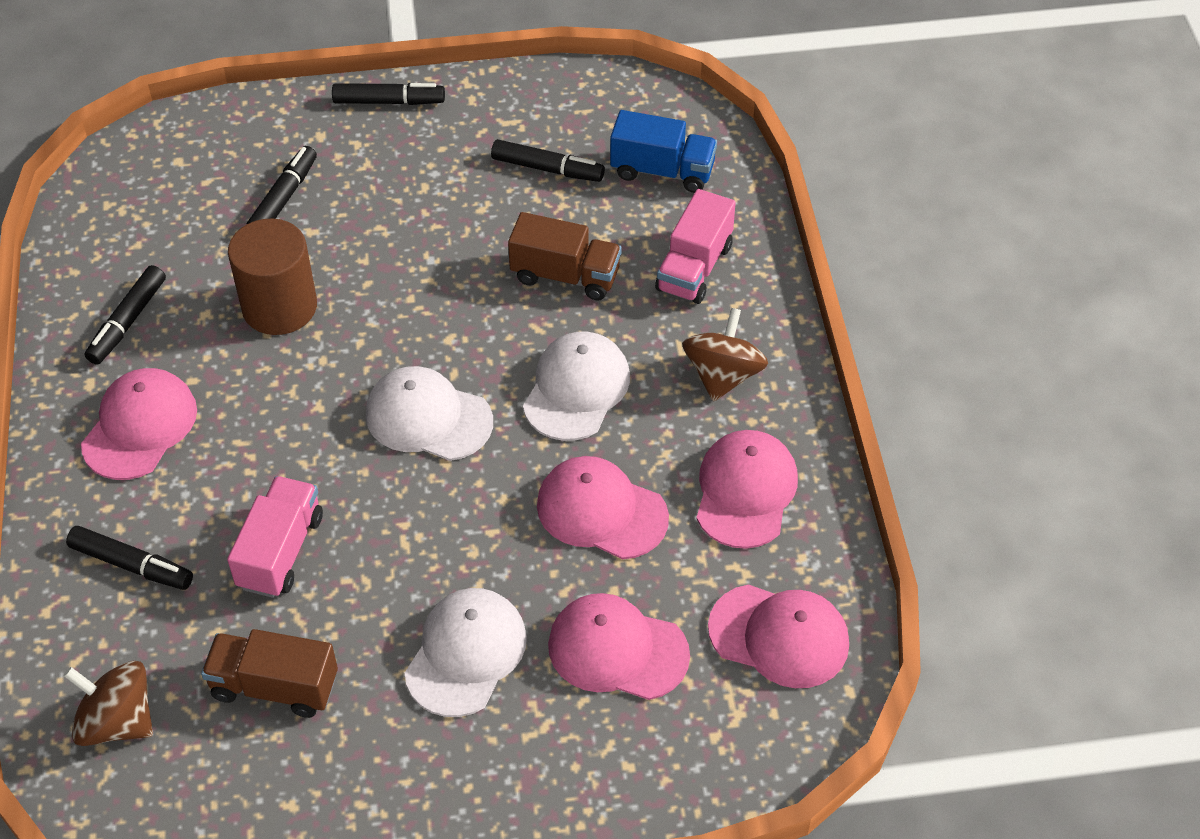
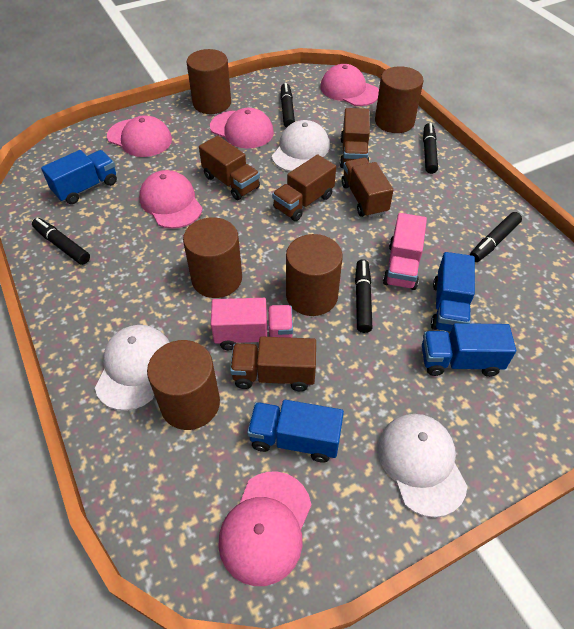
blue truck: 1 -> 4
brown cylinder: 1 -> 5
brown spinning top: 2 -> 0
brown truck: 2 -> 5

